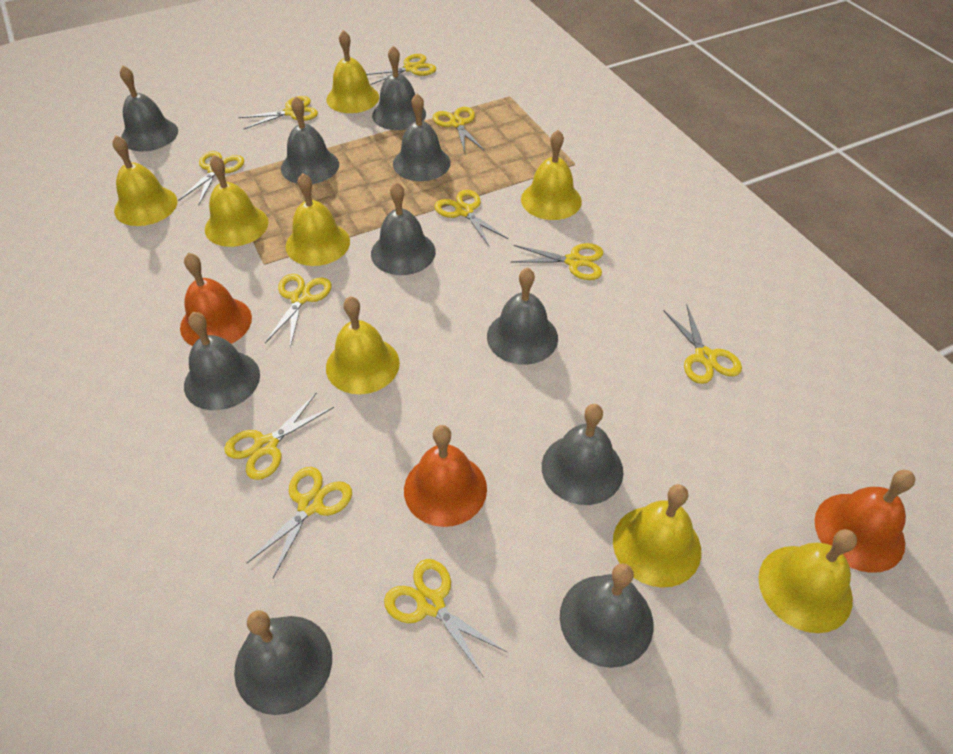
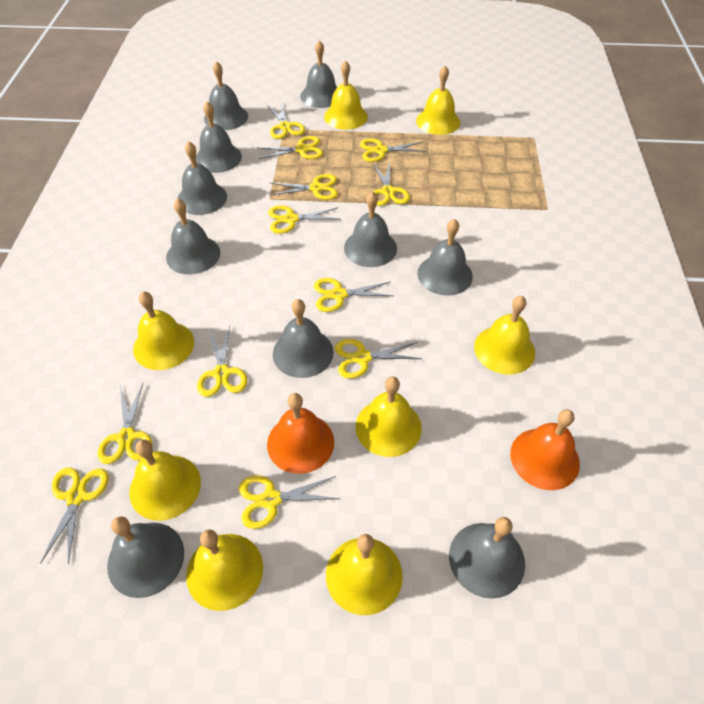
orange bell: 3 -> 2
yellow scissors: 11 -> 12

